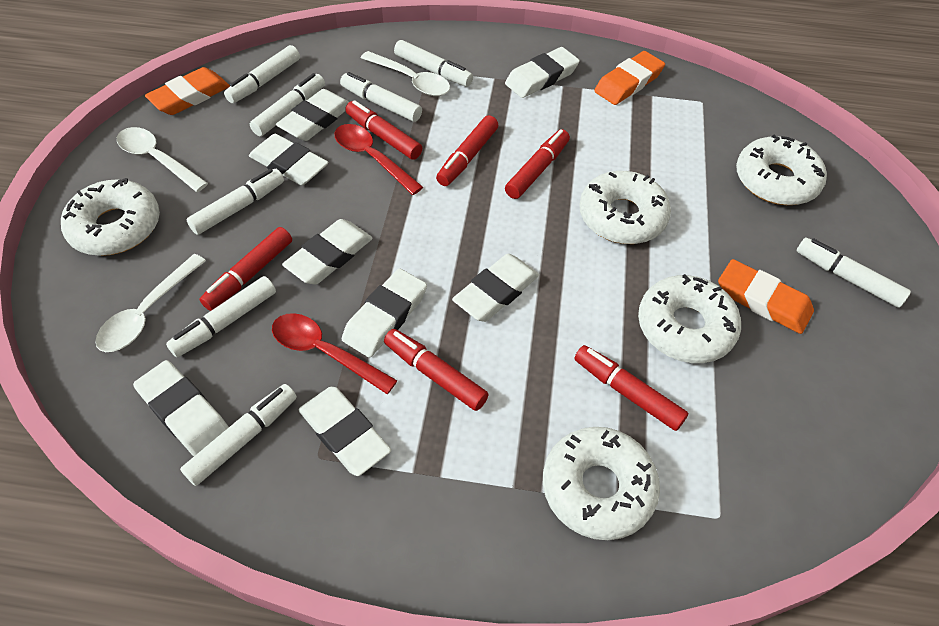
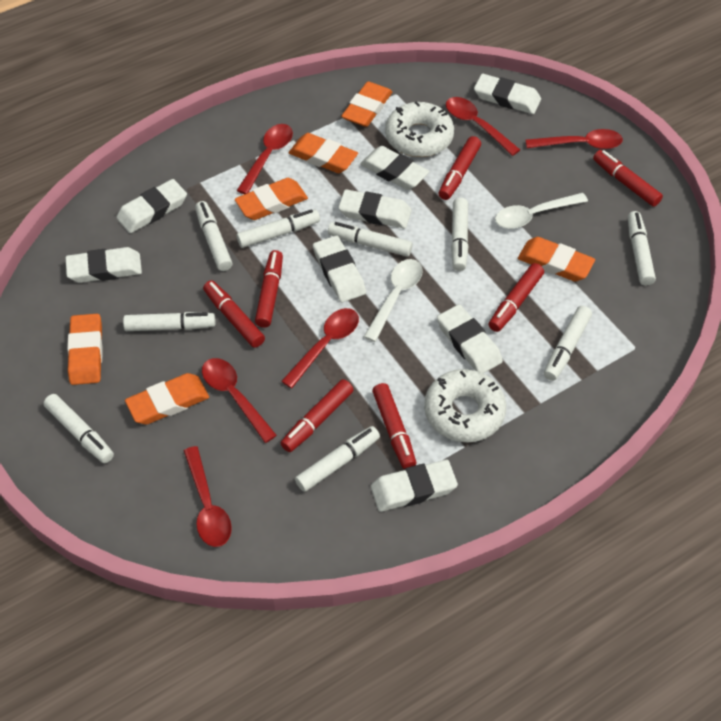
orange eraser: 3 -> 6
red marker: 6 -> 7
red spoon: 2 -> 6
white donut: 5 -> 2
white marker: 8 -> 9
white spoon: 3 -> 2

